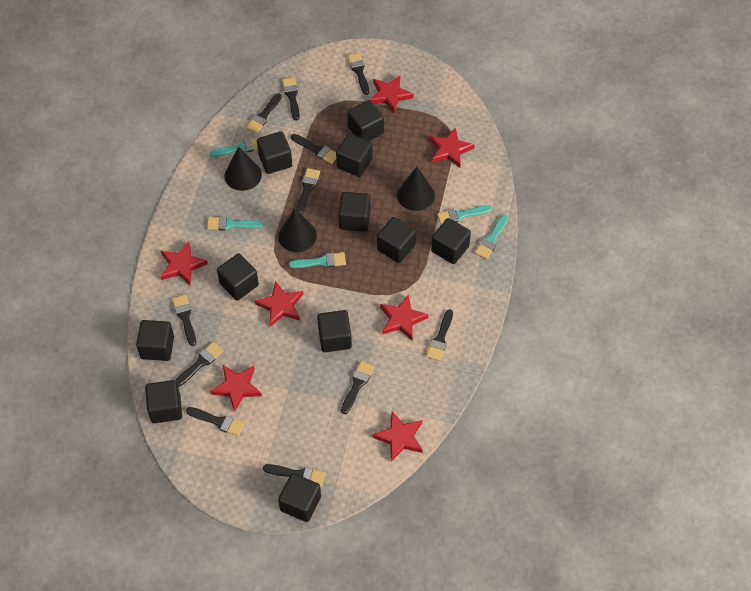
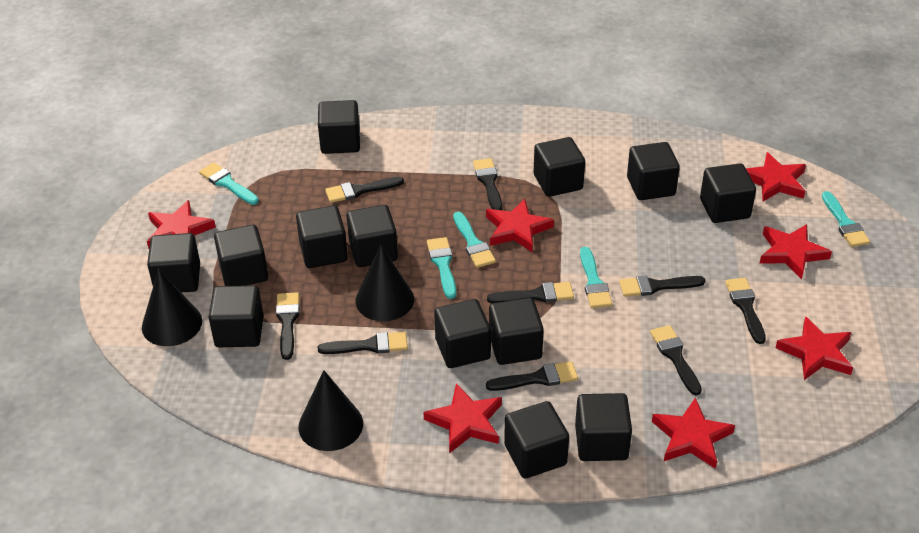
black brush: 11 -> 9
black cube: 11 -> 13

